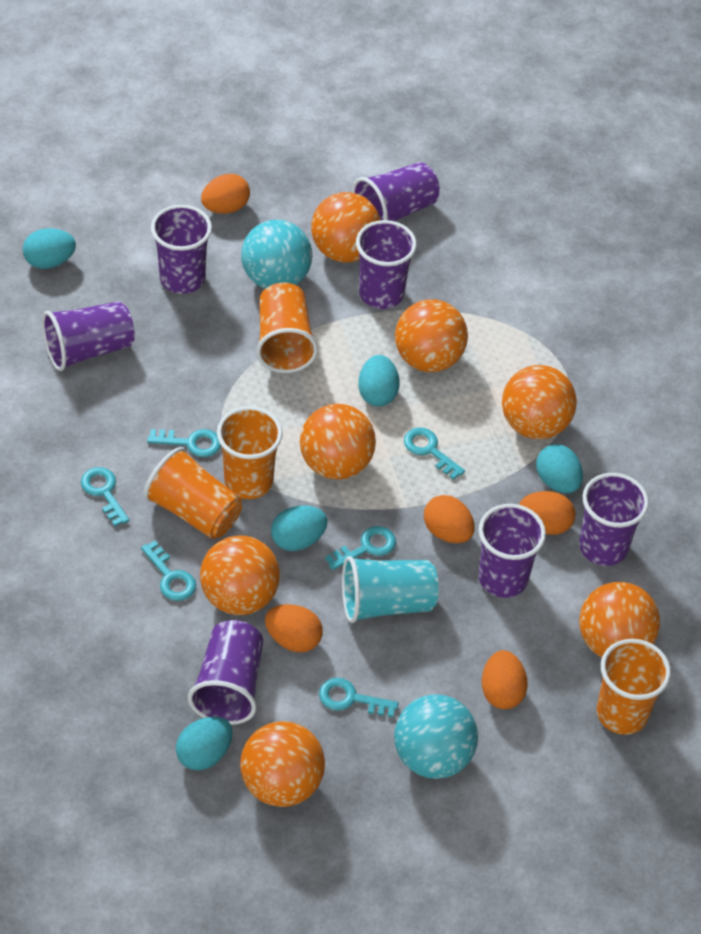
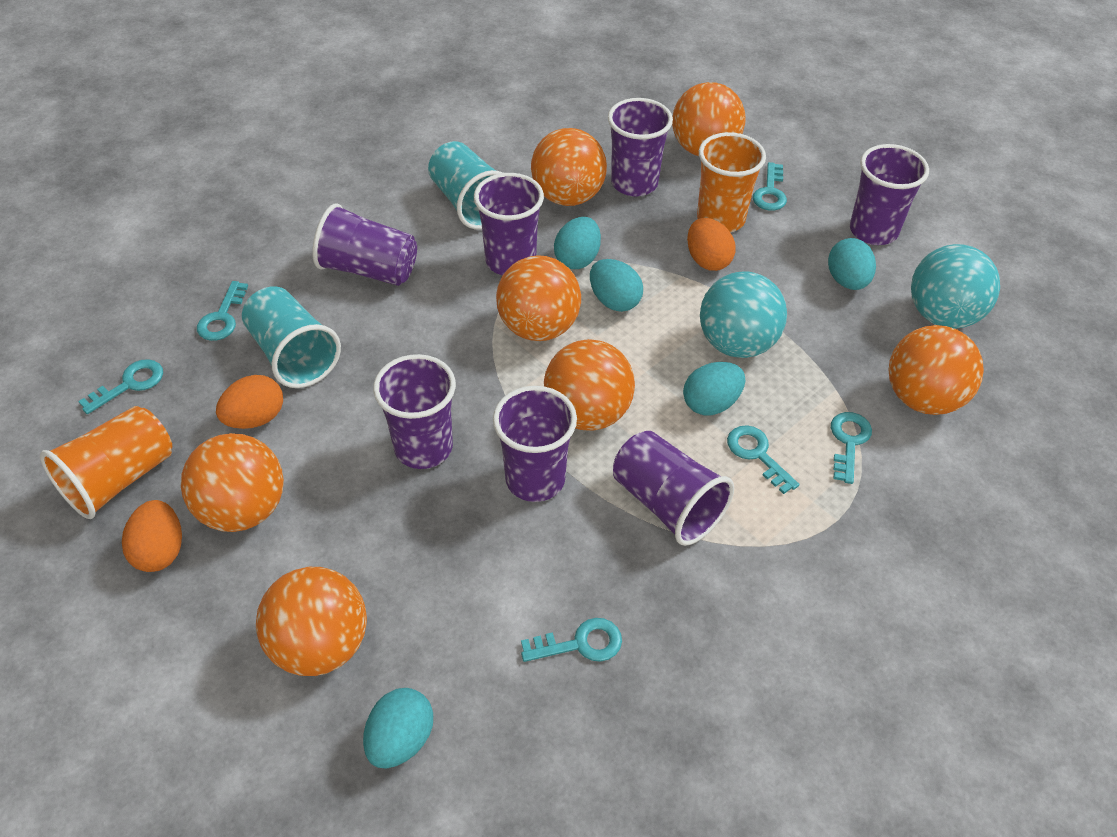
orange cup: 4 -> 2
orange egg: 5 -> 3
turquoise cup: 1 -> 2

